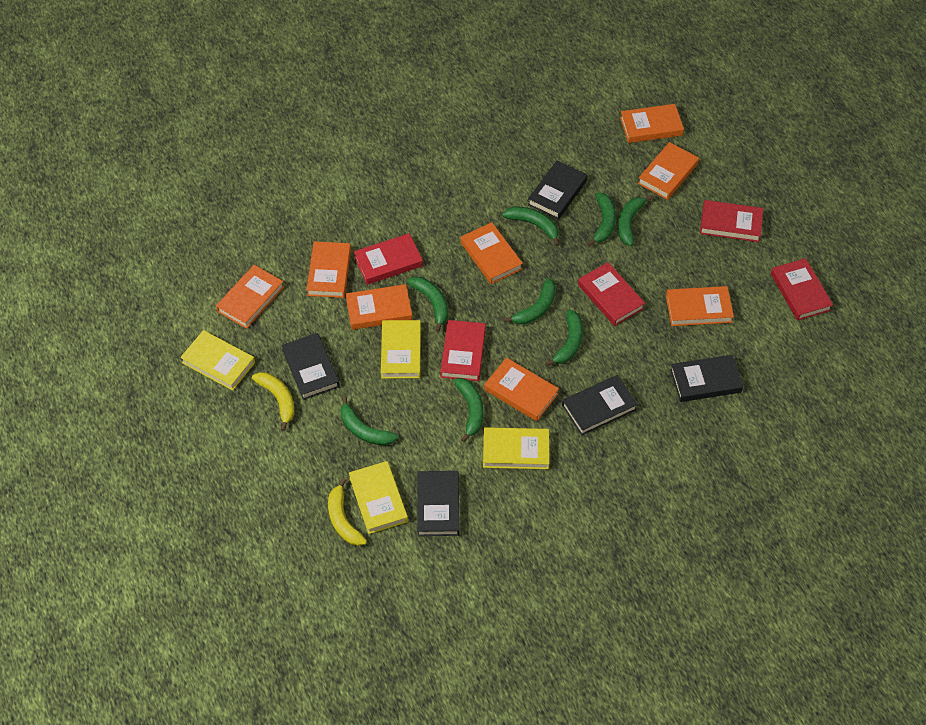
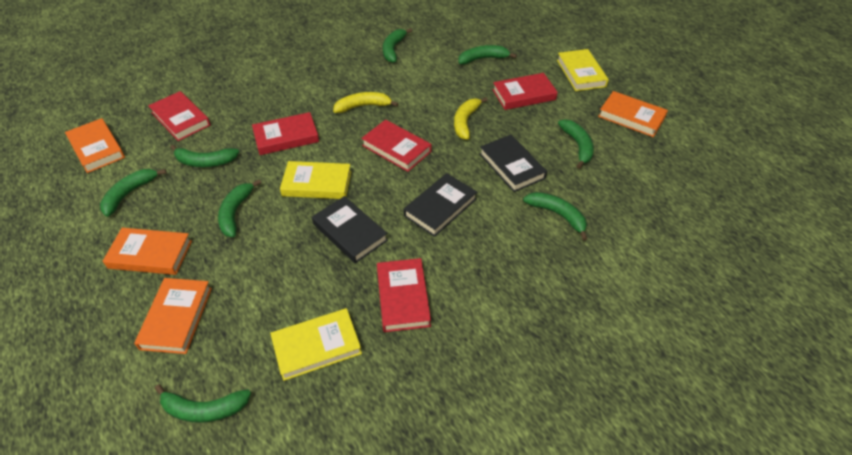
black book: 5 -> 3
orange book: 8 -> 4
yellow book: 4 -> 3

